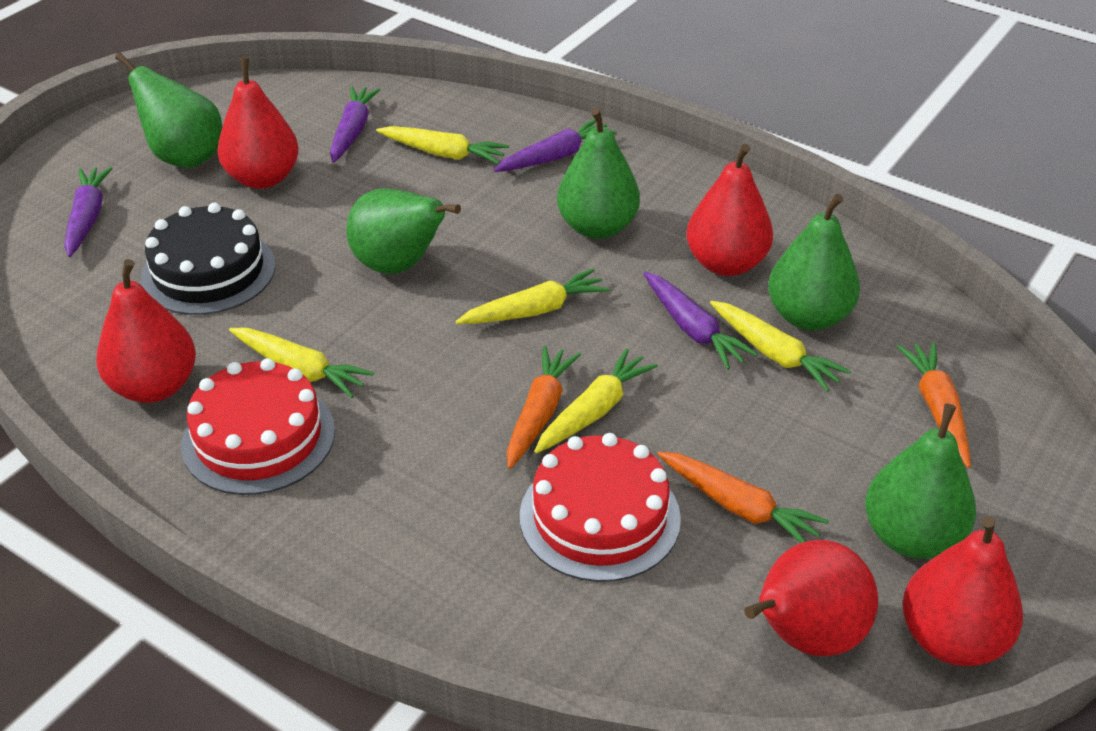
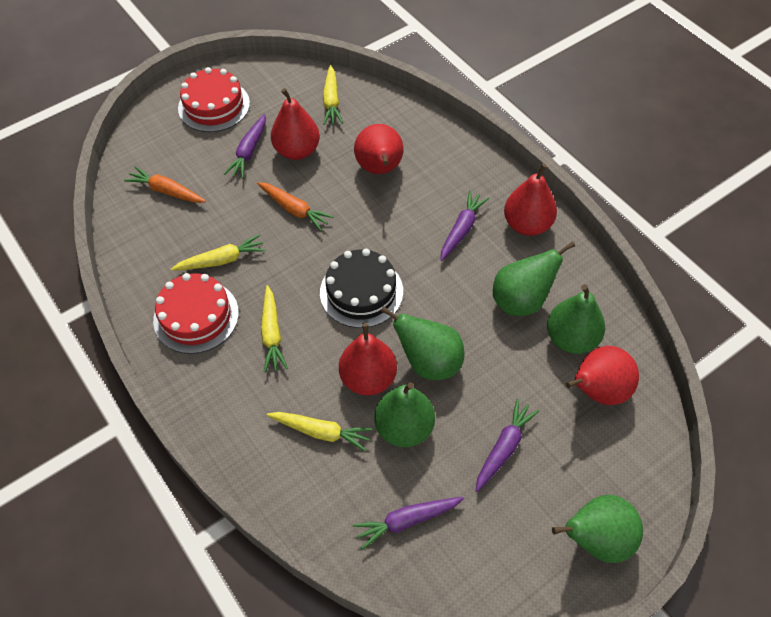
orange carrot: 3 -> 2
yellow carrot: 5 -> 4

